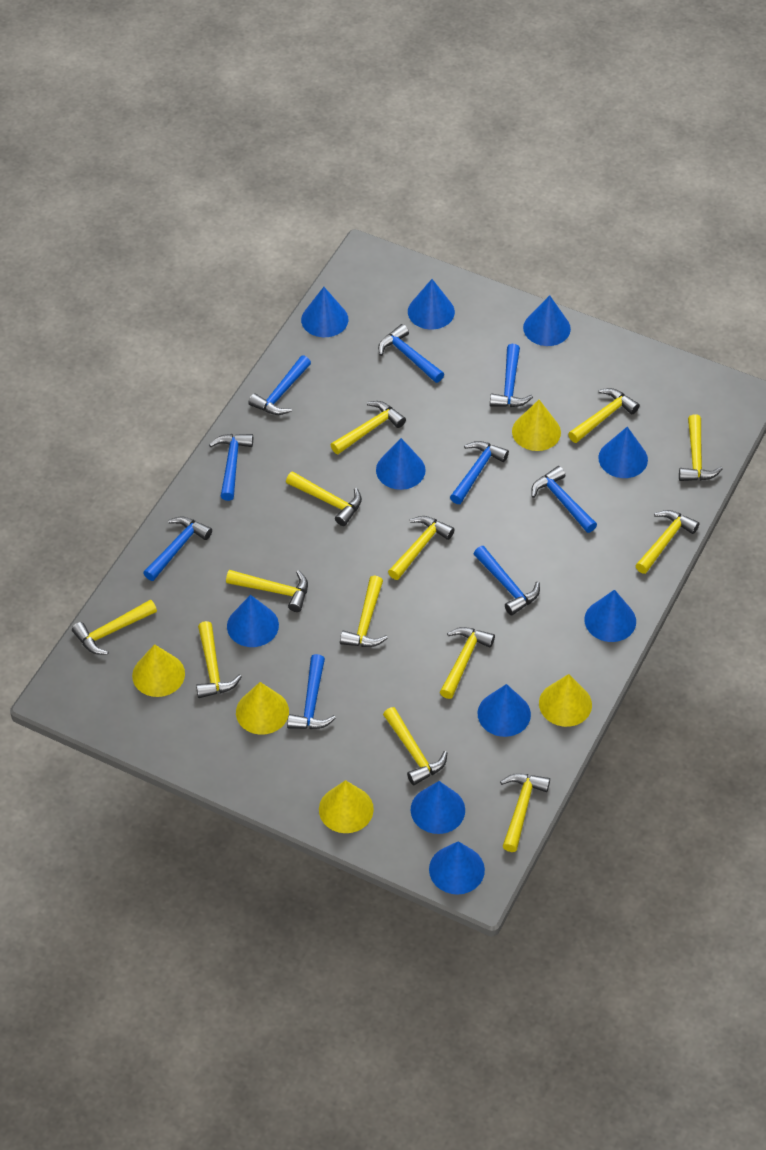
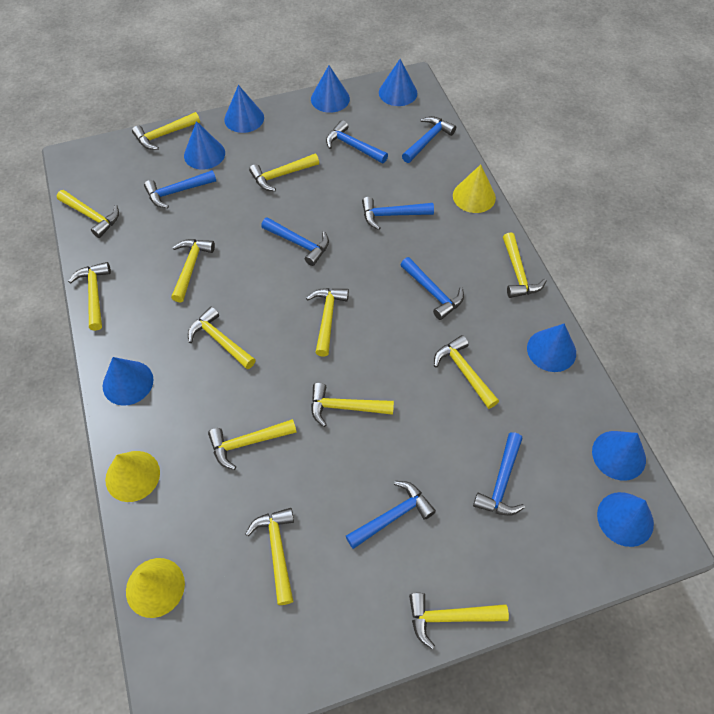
blue cone: 10 -> 8
blue hammer: 9 -> 8
yellow cone: 5 -> 3

